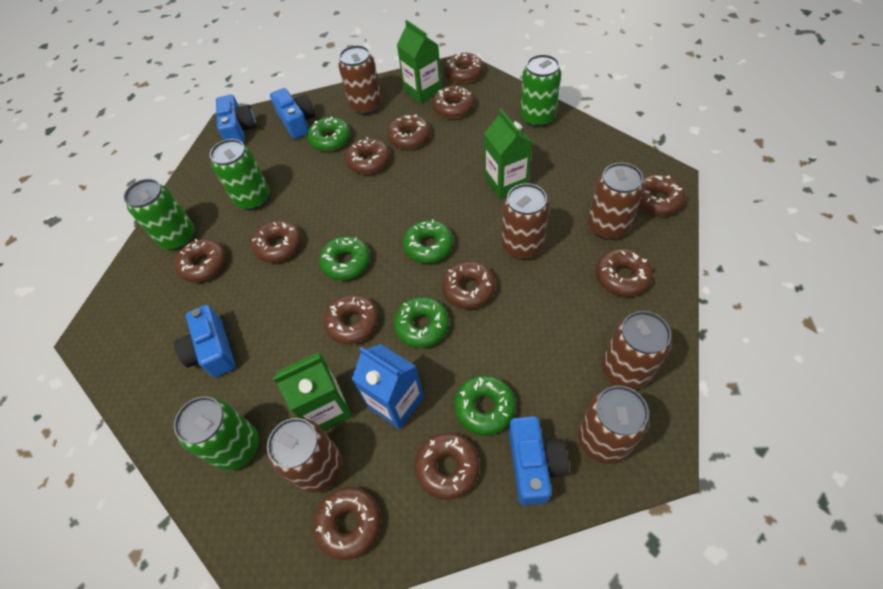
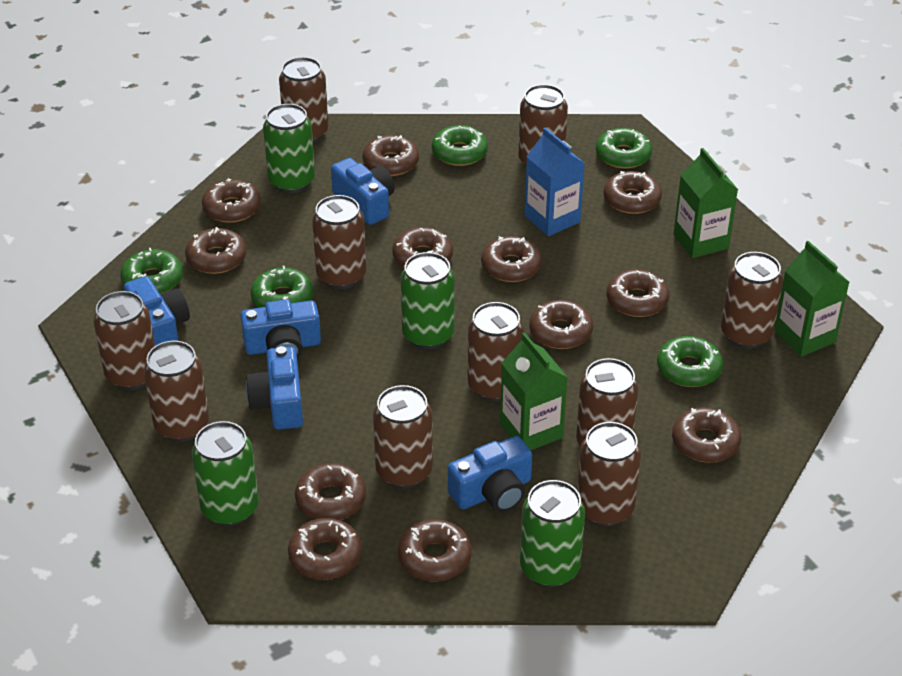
blue camera: 4 -> 5
brown can: 6 -> 10

